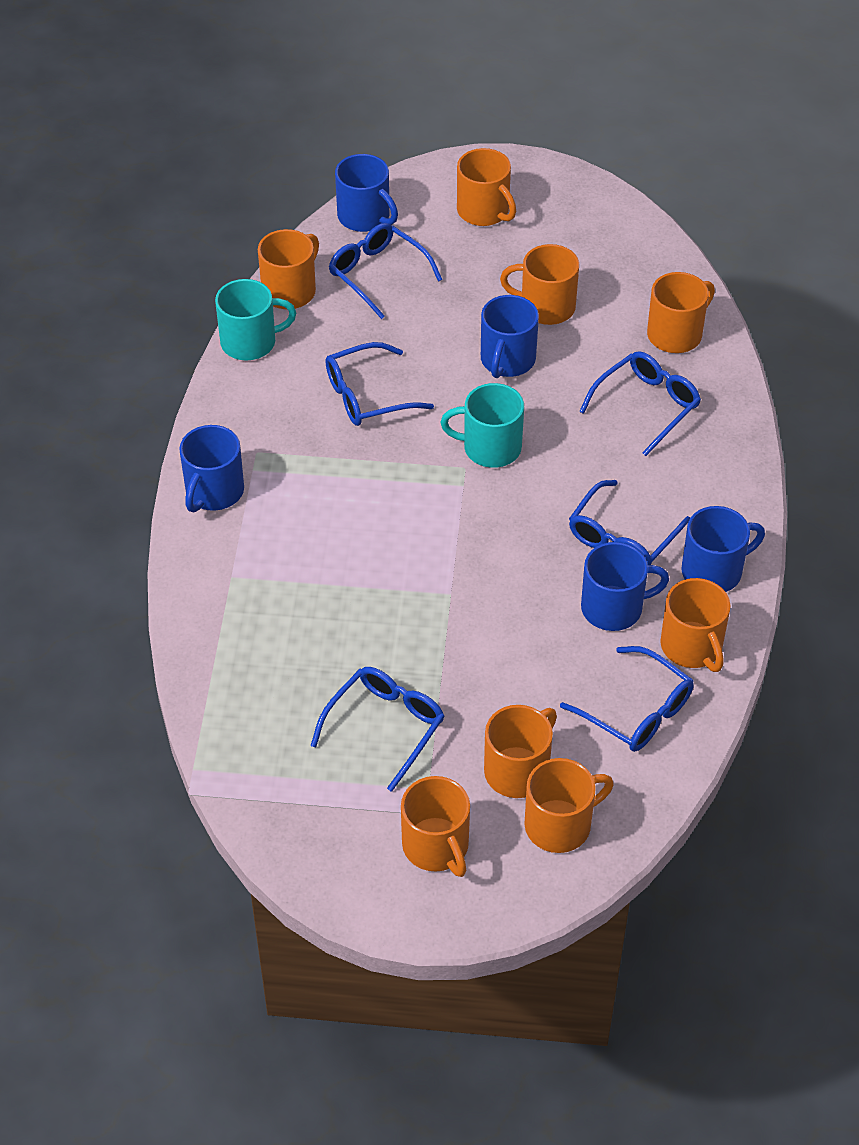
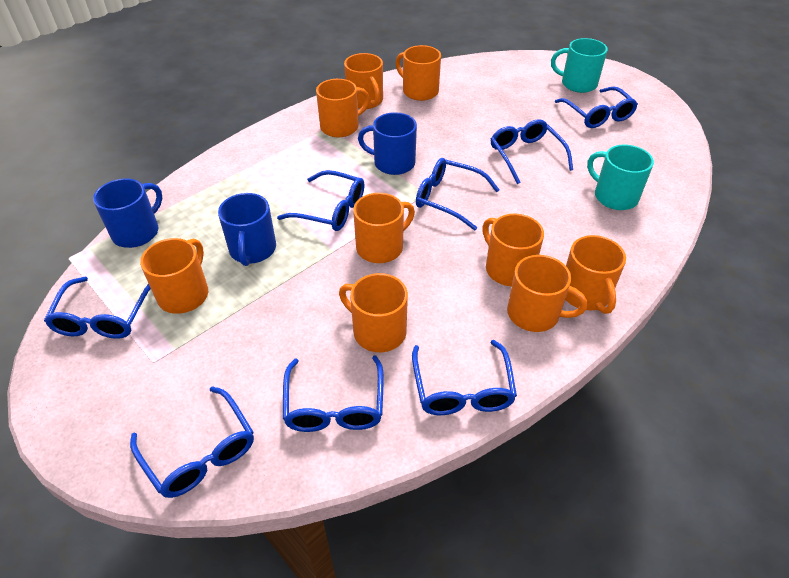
blue glasses: 6 -> 8
blue mug: 5 -> 3
orange mug: 8 -> 9

